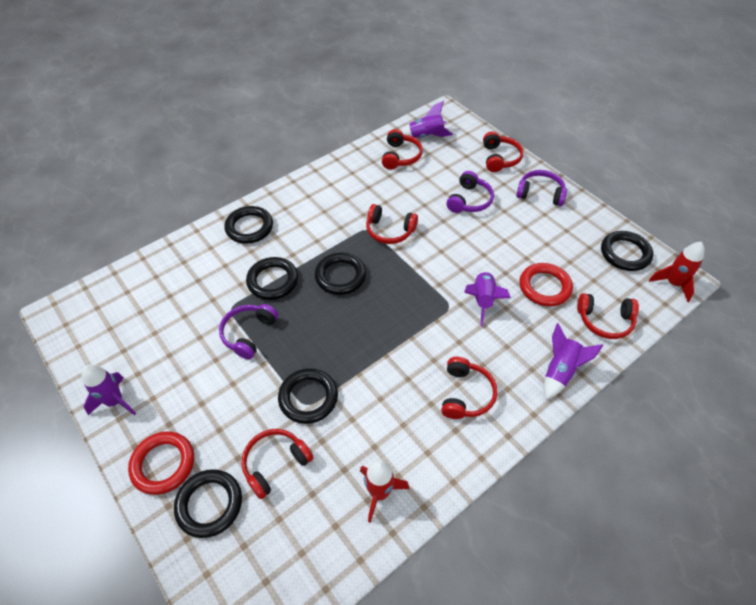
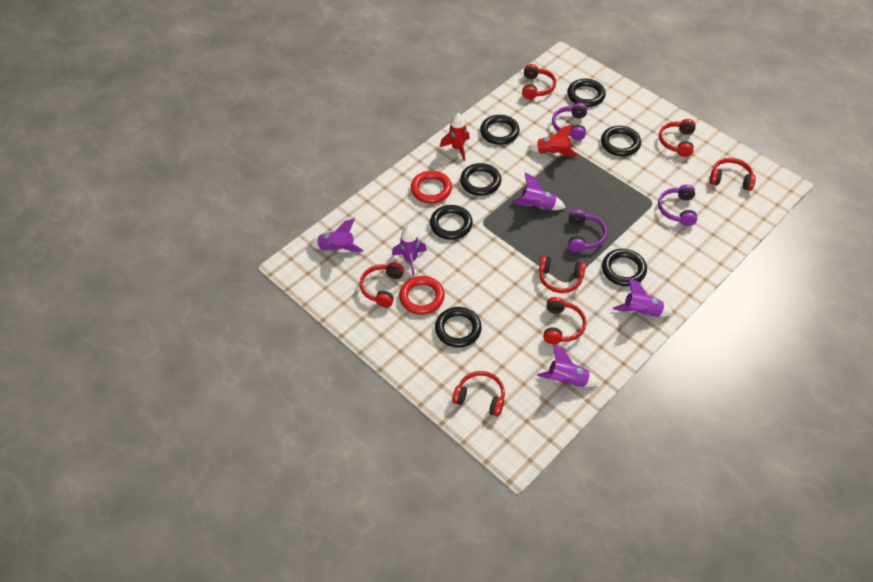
black ring: 6 -> 7
purple rocket: 4 -> 5
red headphones: 6 -> 7

